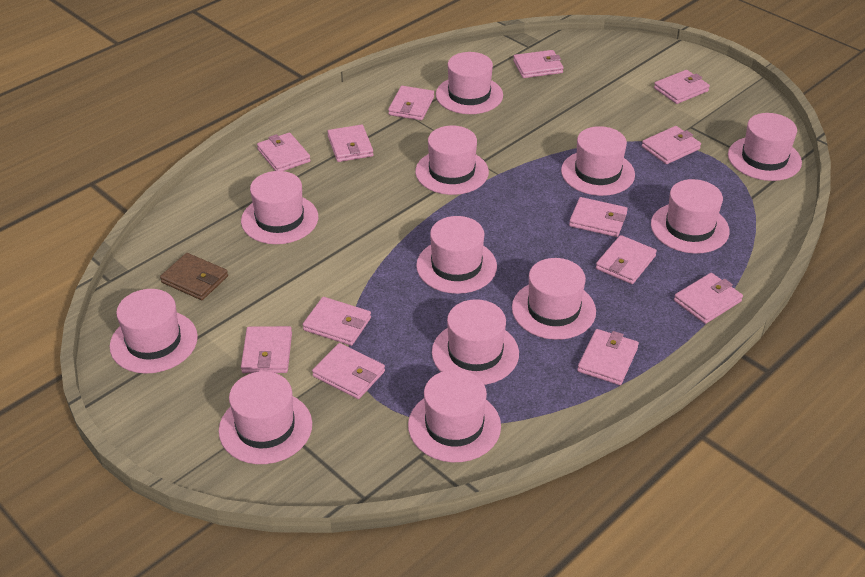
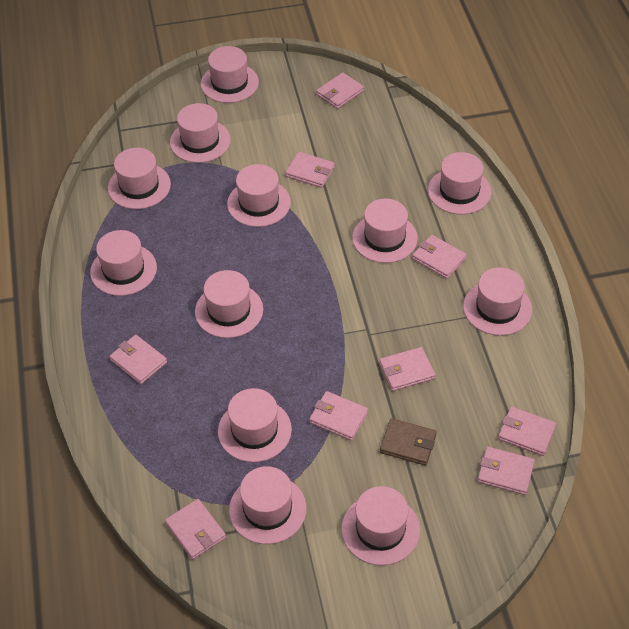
pink wallet: 13 -> 9

